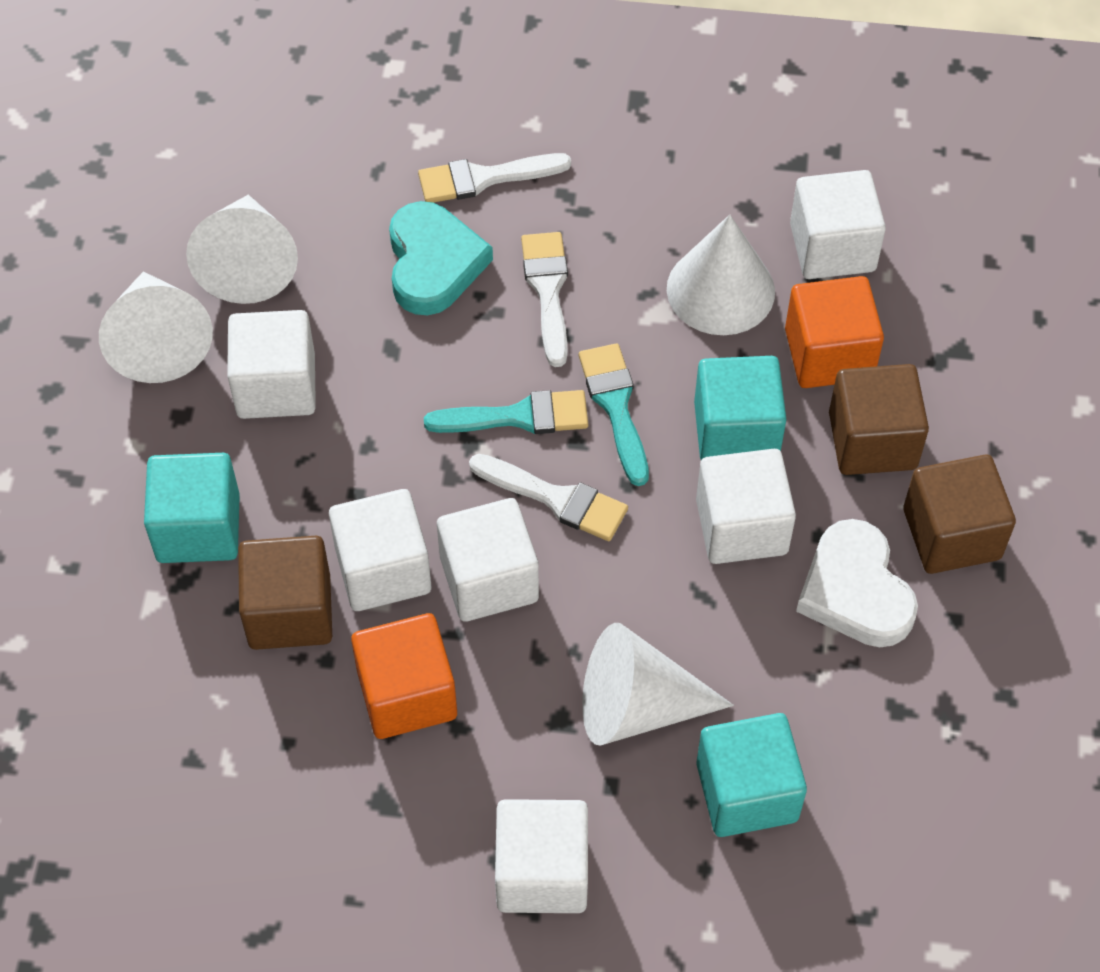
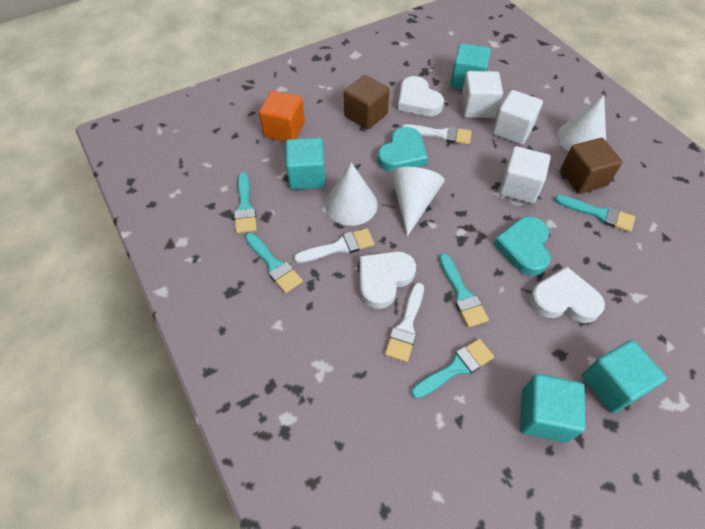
brown cube: 3 -> 2
orange cube: 2 -> 1
turquoise brush: 2 -> 5
turquoise cube: 3 -> 4
turquoise heart: 1 -> 2
white cone: 4 -> 3
white cube: 6 -> 3
white heart: 1 -> 3

